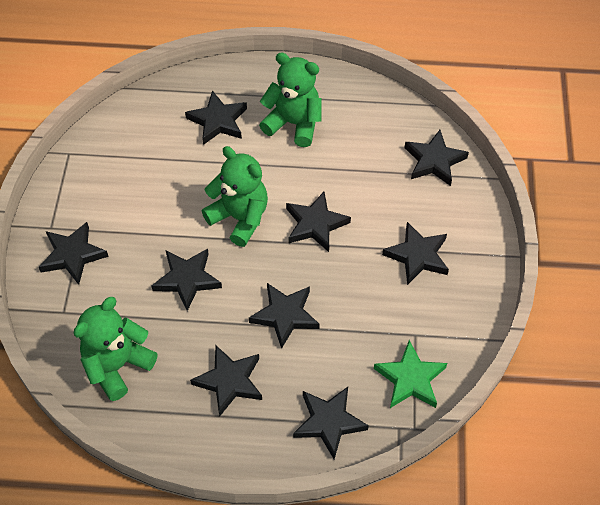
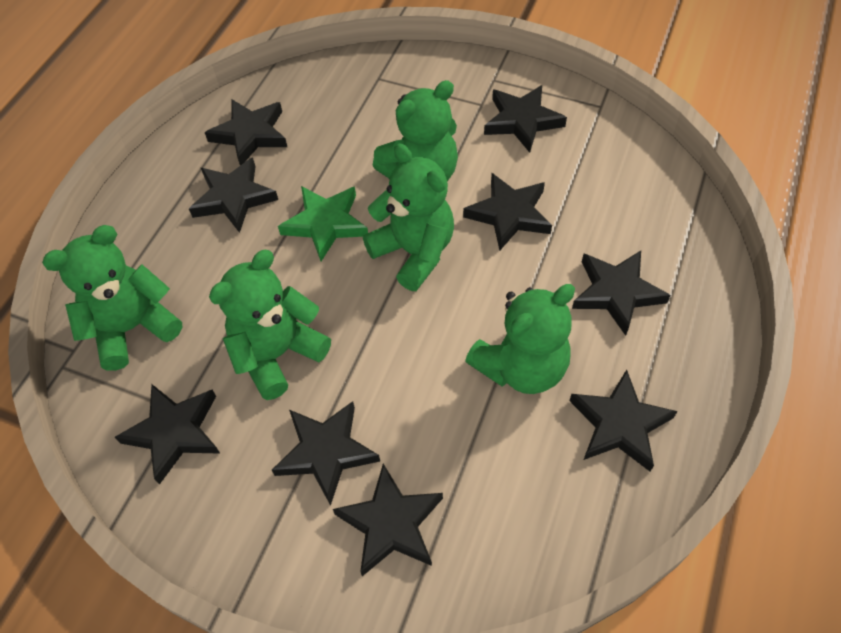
green teddy bear: 3 -> 5

